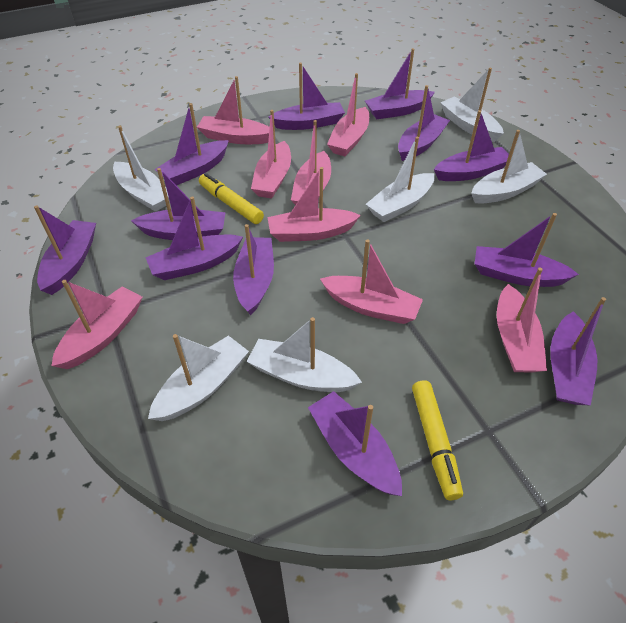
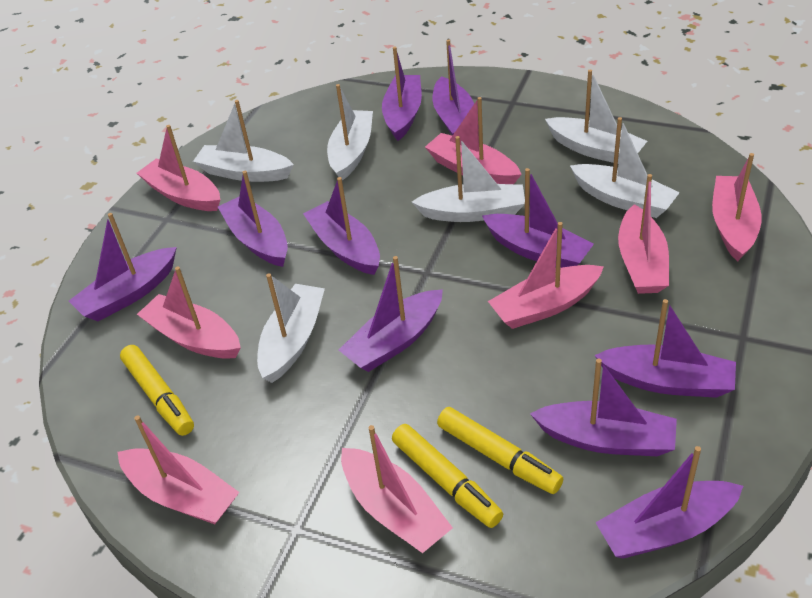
purple boat: 12 -> 10
yellow marker: 2 -> 3

